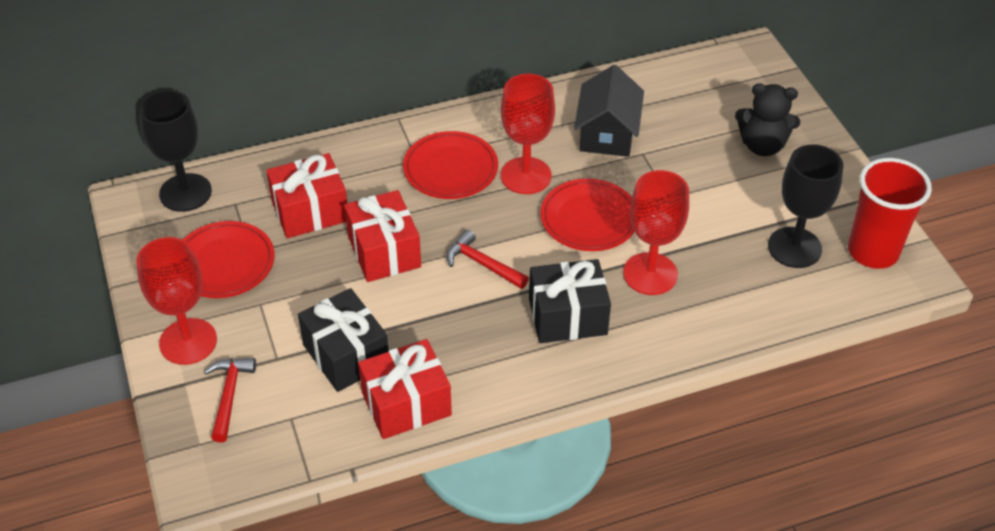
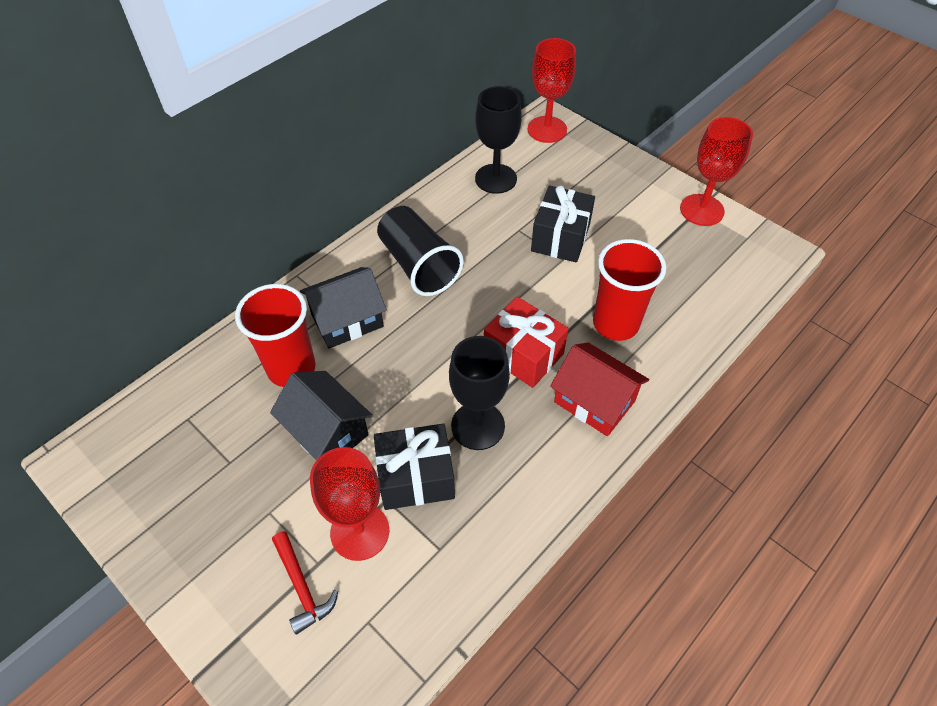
black cup: 0 -> 1
black house: 1 -> 2
black teddy bear: 1 -> 0
red cup: 1 -> 2
red gift: 3 -> 1
red hammer: 2 -> 1
red house: 0 -> 1
red plate: 3 -> 0

